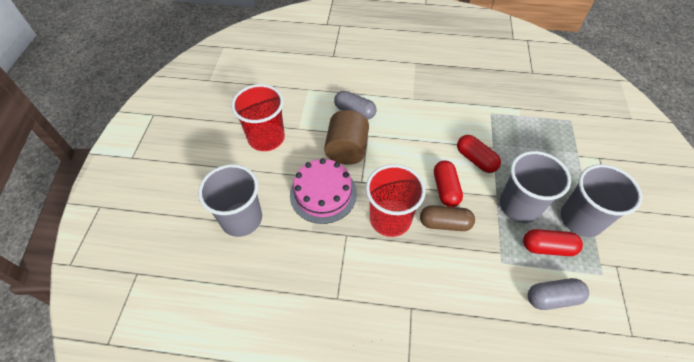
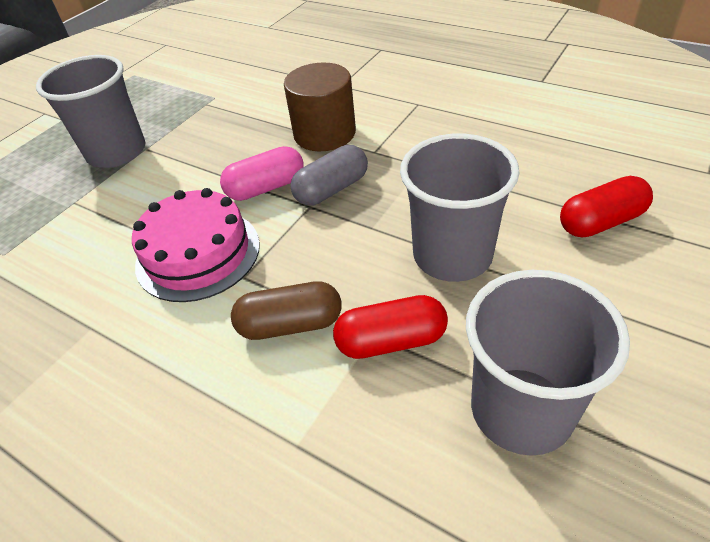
grey capsule: 2 -> 1
pink capsule: 0 -> 1
red capsule: 3 -> 2
red cup: 2 -> 0

